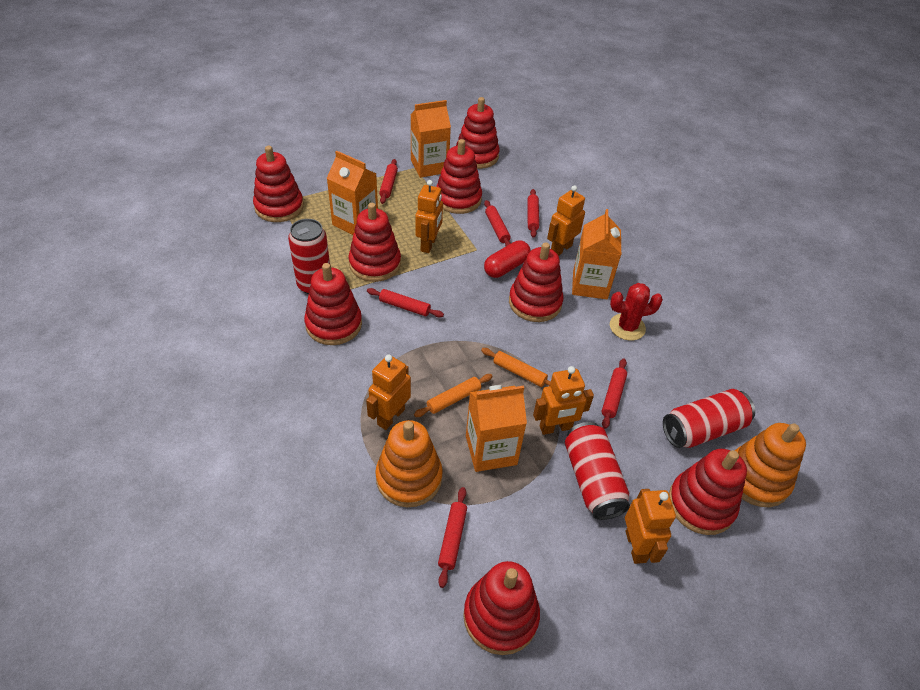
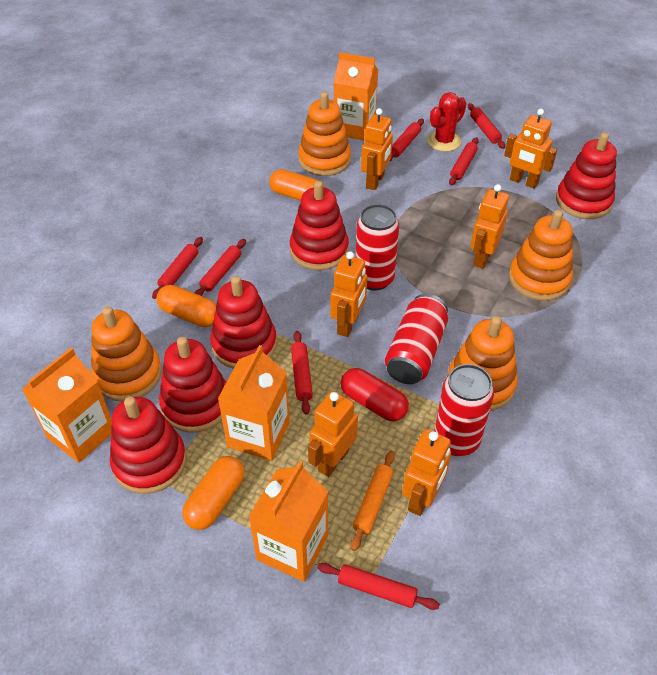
orange capsule: 0 -> 3
orange robot: 5 -> 6
orange rolling pin: 2 -> 1
orange stacking toy: 2 -> 4
red rolling pin: 6 -> 7
red stacking toy: 8 -> 5

